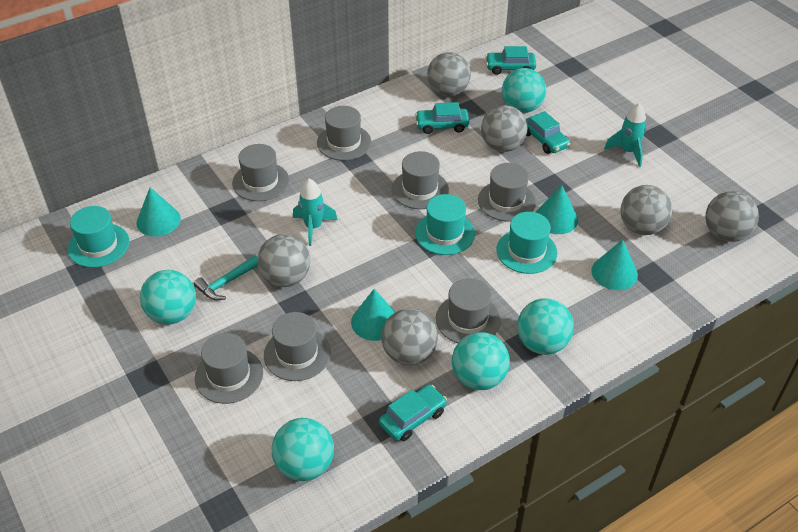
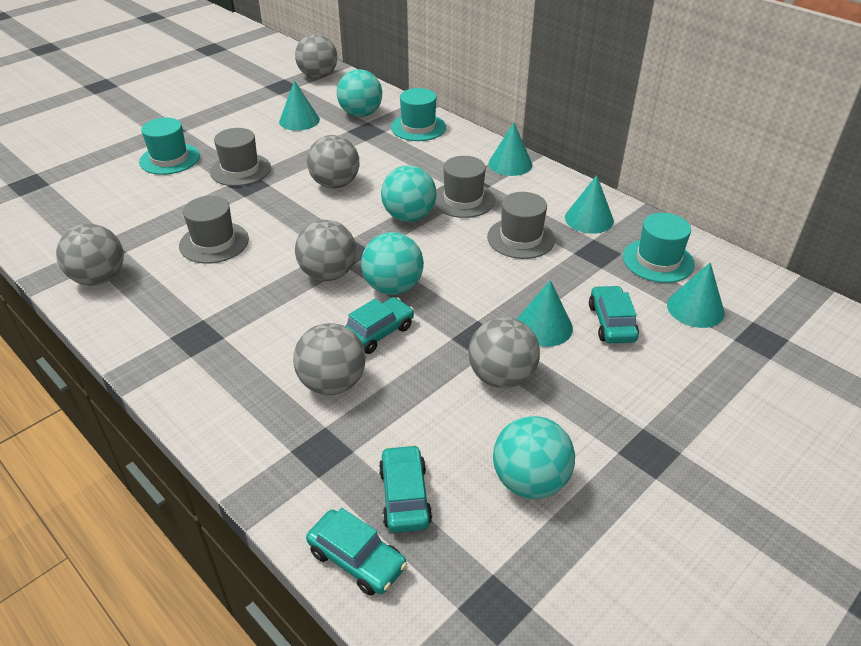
grey hat: 7 -> 4
turquoise ball: 5 -> 4
turquoise cone: 4 -> 5
turquoise hammer: 1 -> 0
turquoise rocket: 2 -> 0

